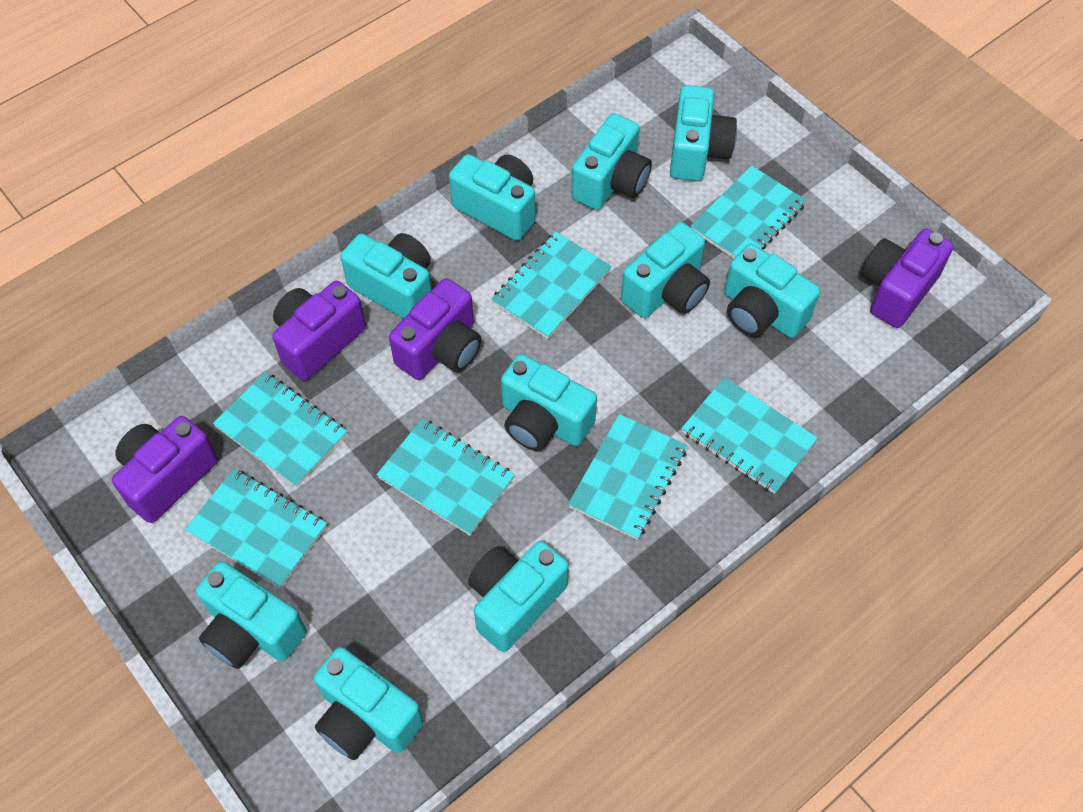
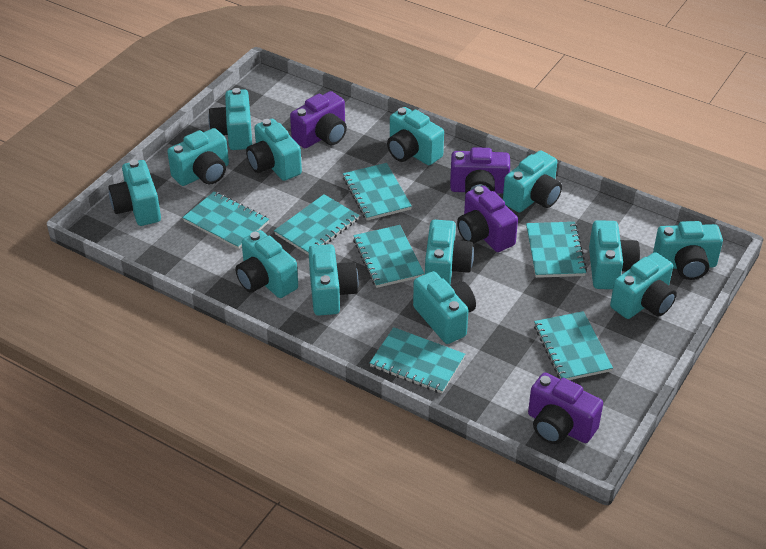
turquoise camera: 10 -> 13

